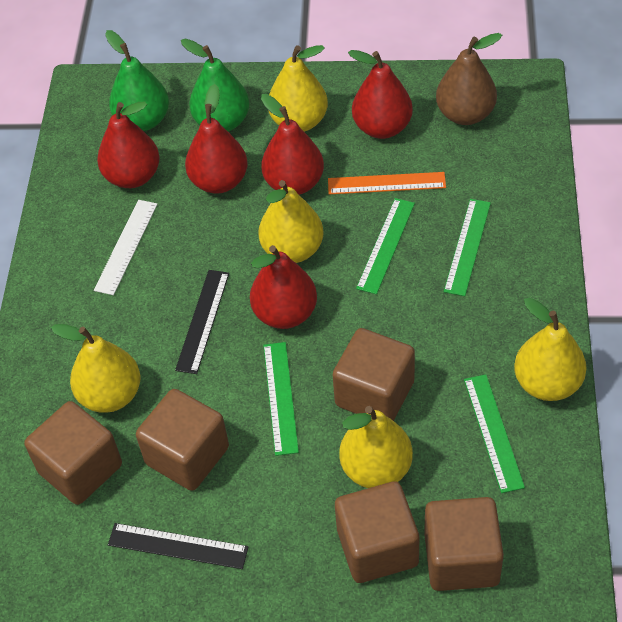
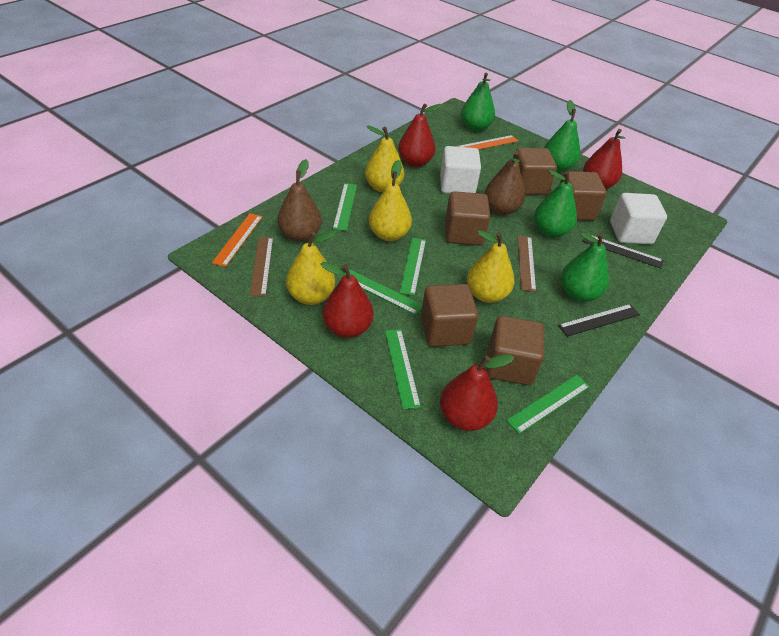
brown pear: 1 -> 2
brown ruler: 0 -> 2
green pear: 2 -> 4
green ruler: 4 -> 5
orange ruler: 1 -> 2
red pear: 5 -> 4
white cube: 0 -> 2
white ruler: 1 -> 0
yellow pear: 5 -> 4

